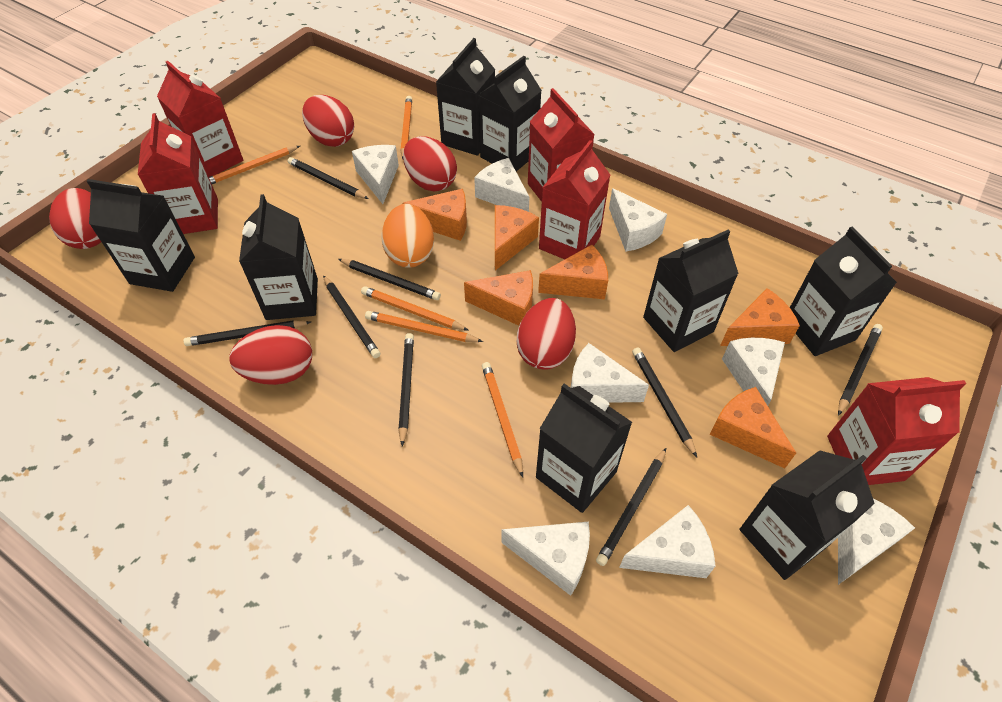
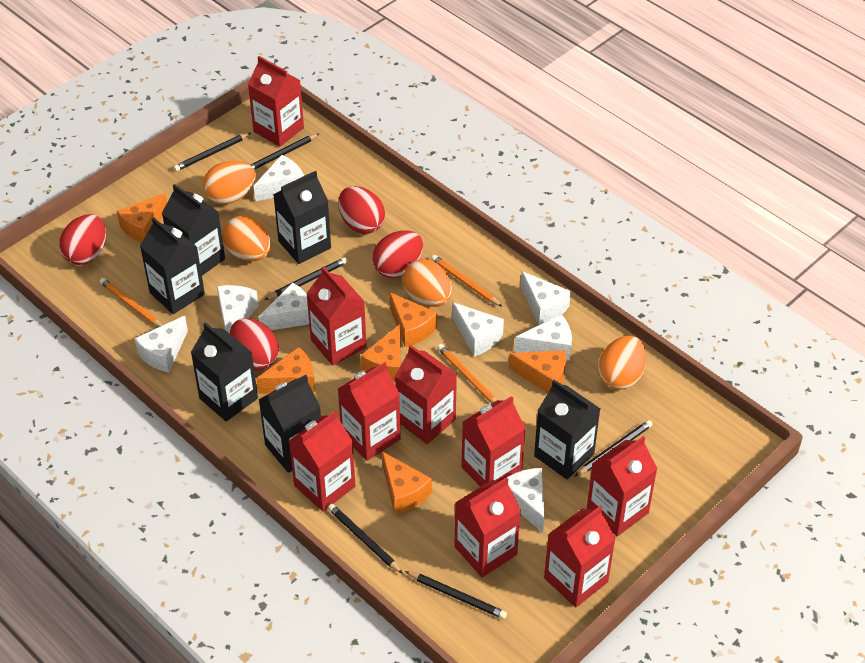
black carton: 8 -> 6
black pencil: 8 -> 6
orange egg: 1 -> 4
orange pencil: 5 -> 3
red carton: 5 -> 9
red egg: 5 -> 4

